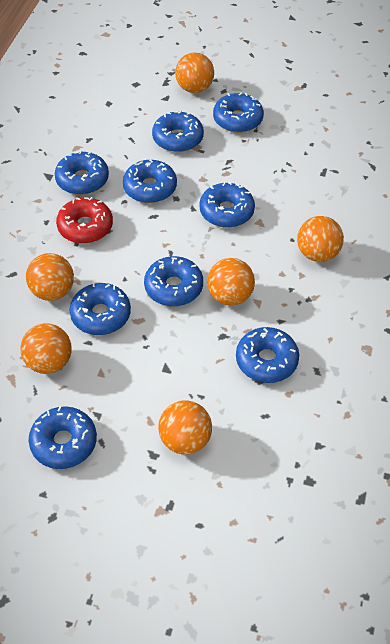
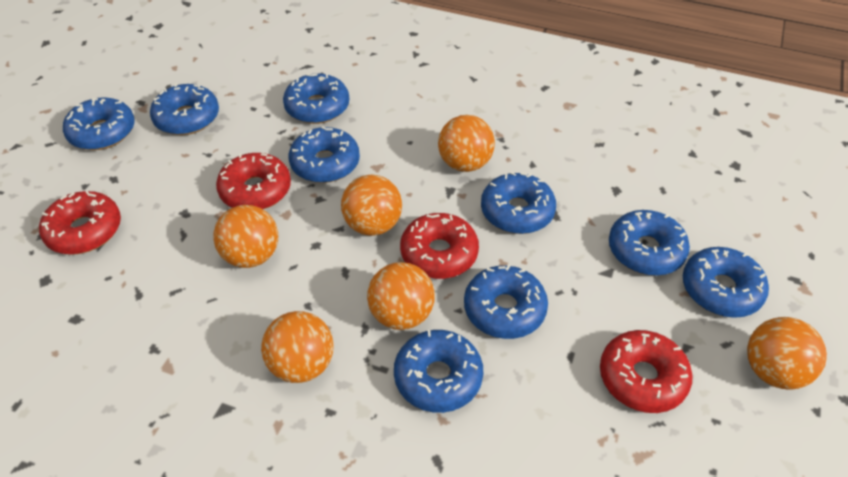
red donut: 1 -> 4

